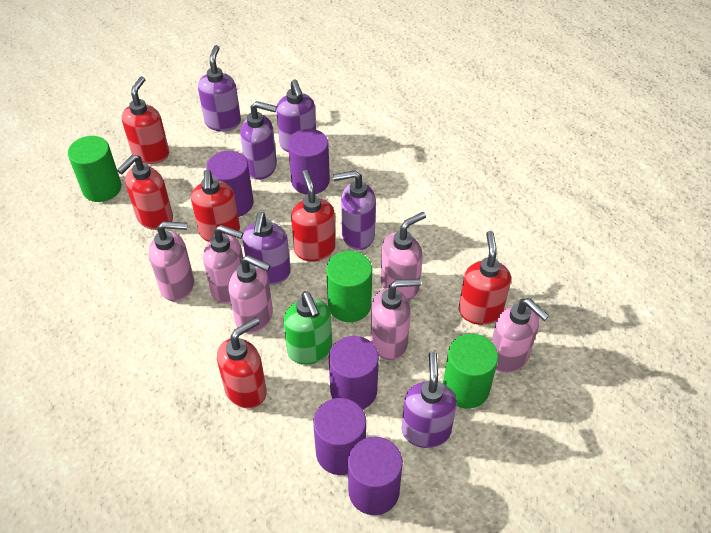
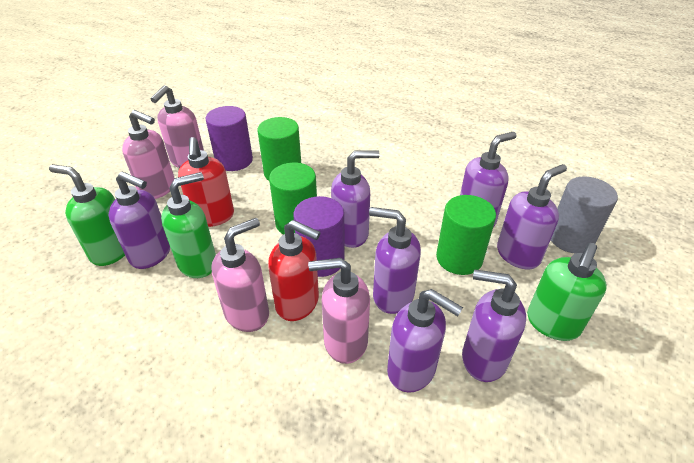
green soap dispenser: 1 -> 3
grey cylinder: 0 -> 1
pink soap dispenser: 6 -> 4
purple cylinder: 5 -> 2
purple soap dispenser: 6 -> 7
red soap dispenser: 6 -> 2

